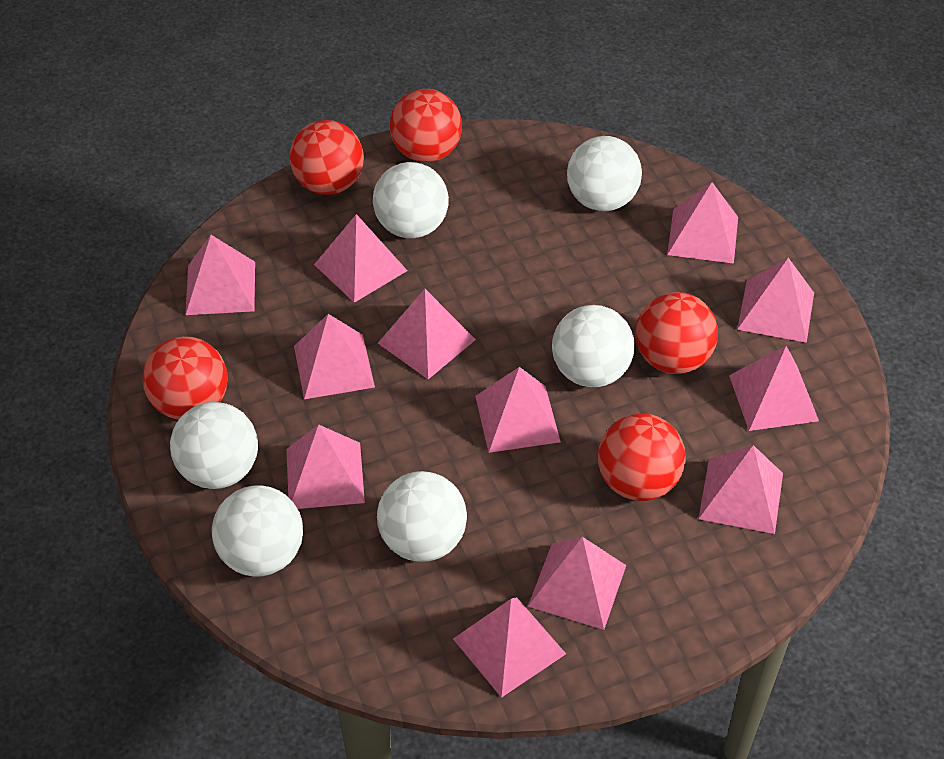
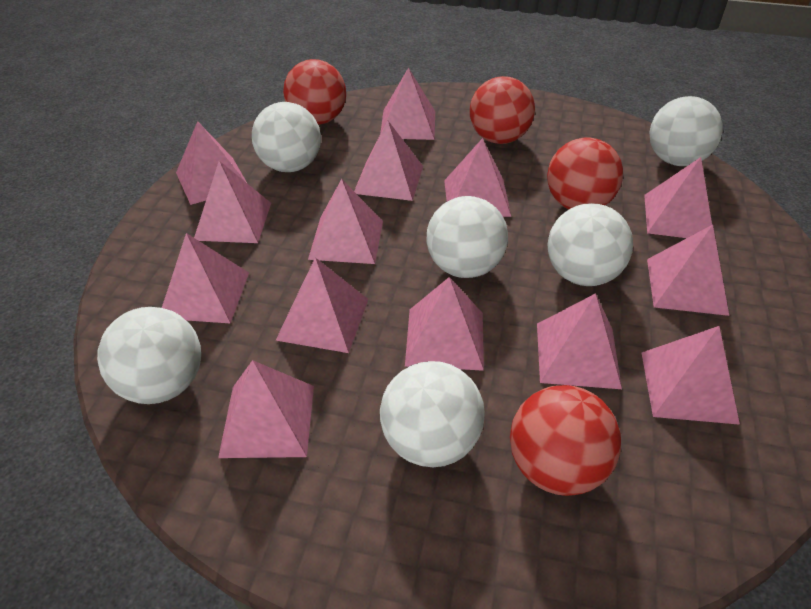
pink pyramid: 12 -> 14
red ball: 5 -> 4

